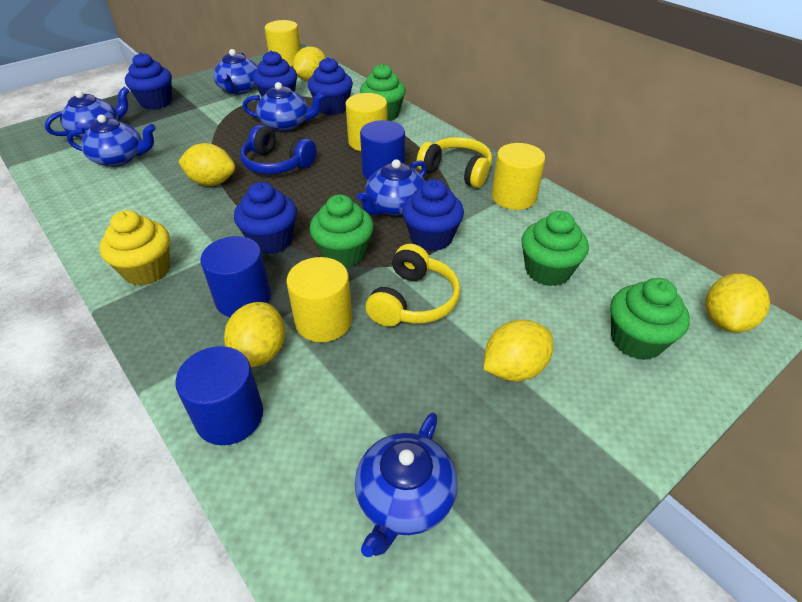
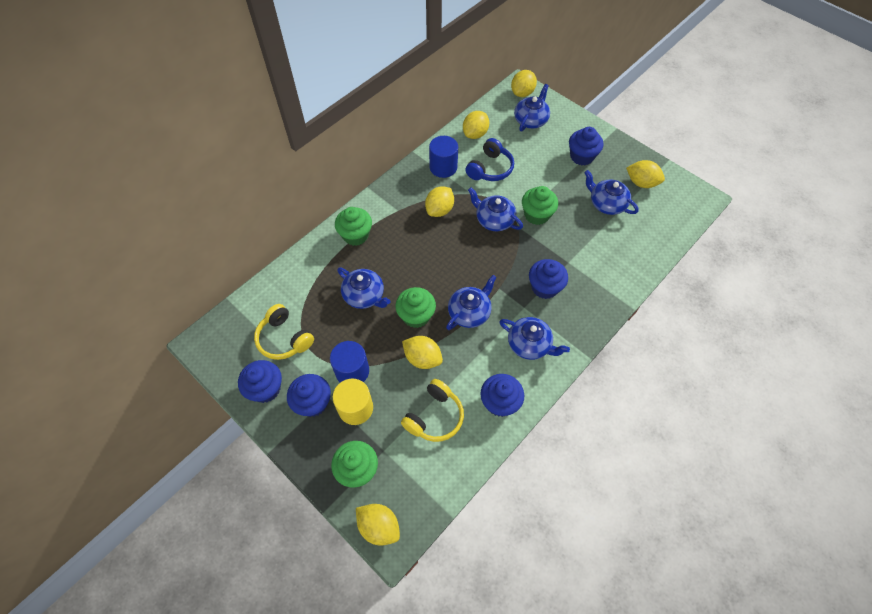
blue cylinder: 3 -> 2
yellow cupcake: 1 -> 0
yellow cylinder: 4 -> 1
yellow lemon: 5 -> 6

